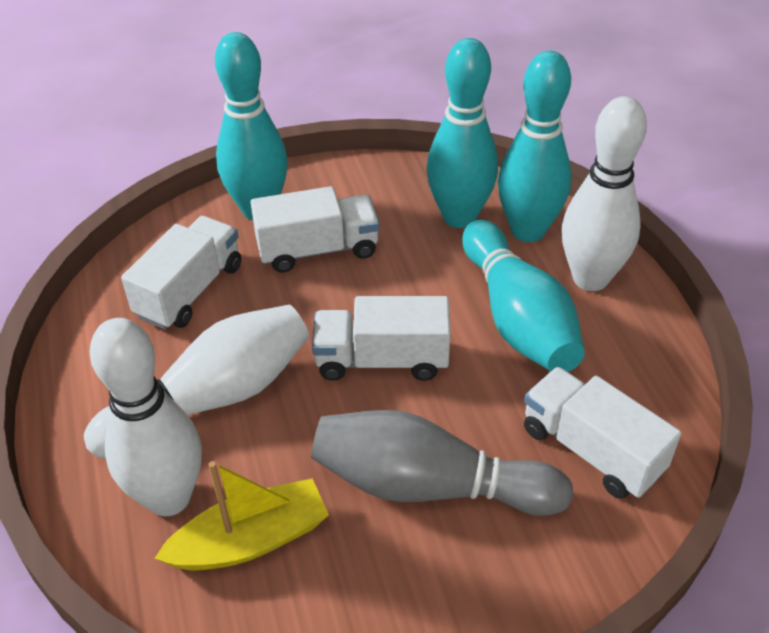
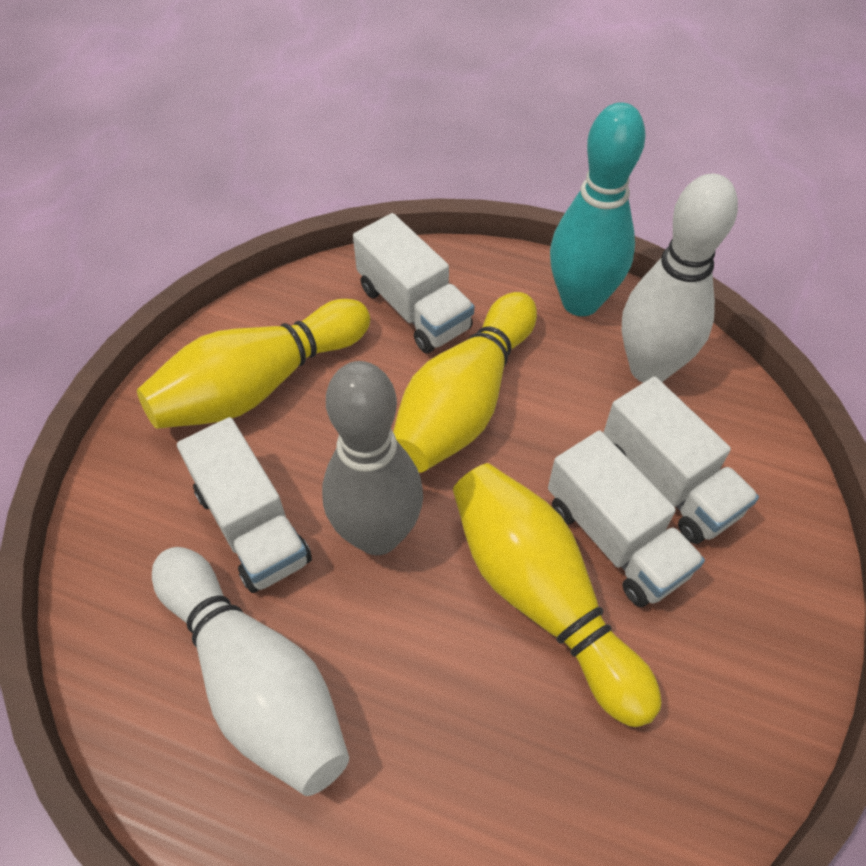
turquoise bowling pin: 4 -> 1
white bowling pin: 3 -> 2
yellow boat: 1 -> 0
yellow bowling pin: 0 -> 3

